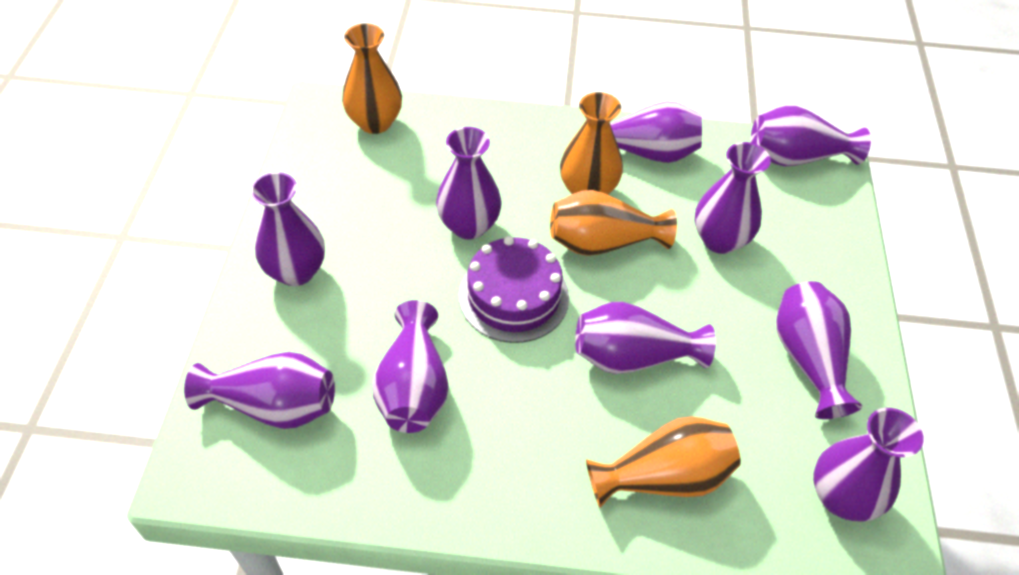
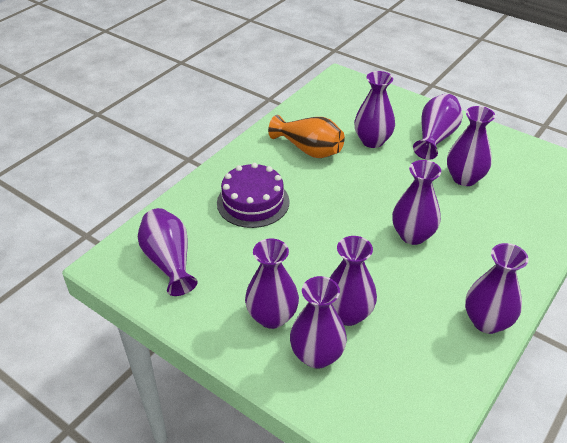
orange vase: 4 -> 1
purple vase: 10 -> 9

